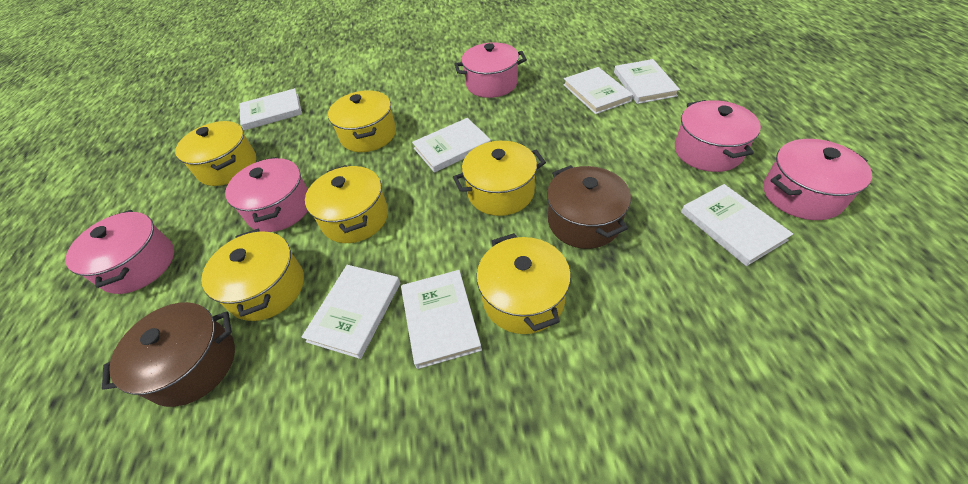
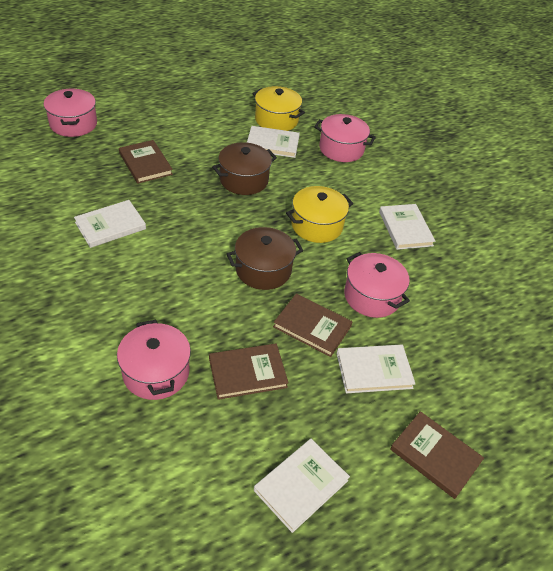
brown book: 0 -> 4
pink pot: 5 -> 4
white book: 7 -> 5
yellow pot: 6 -> 2

